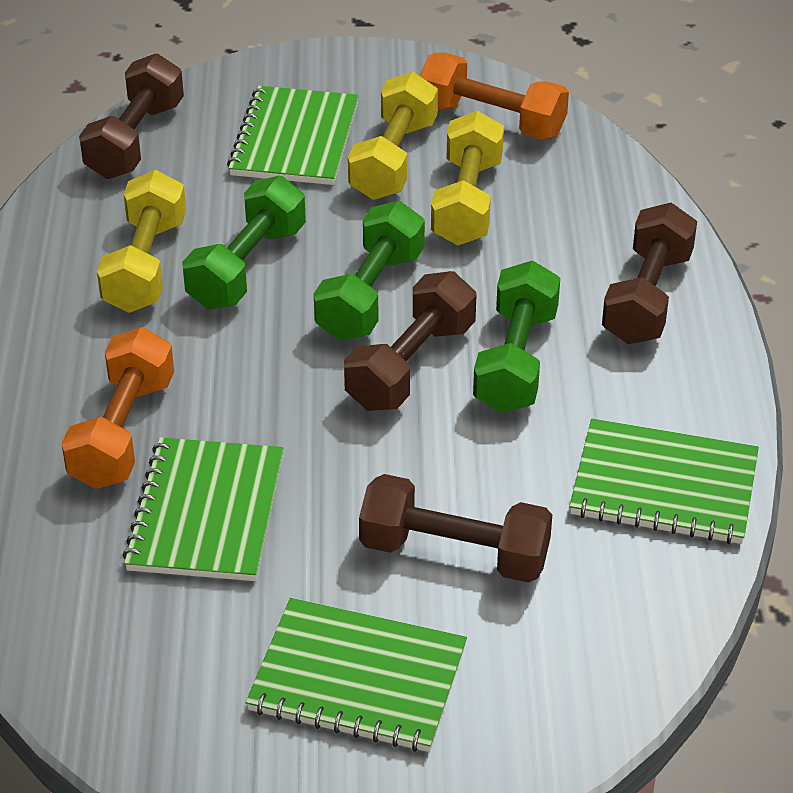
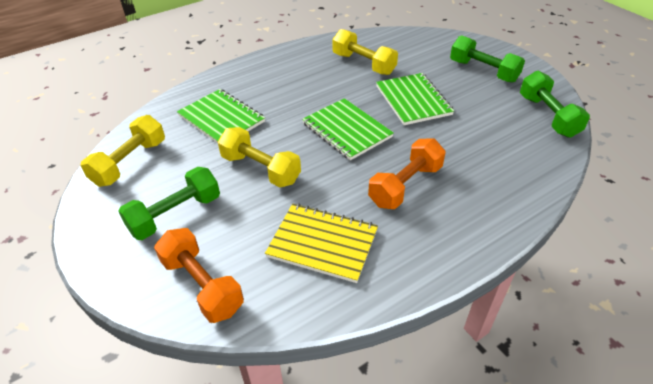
brown dumbbell: 4 -> 0
green notebook: 4 -> 3
yellow notebook: 0 -> 1

